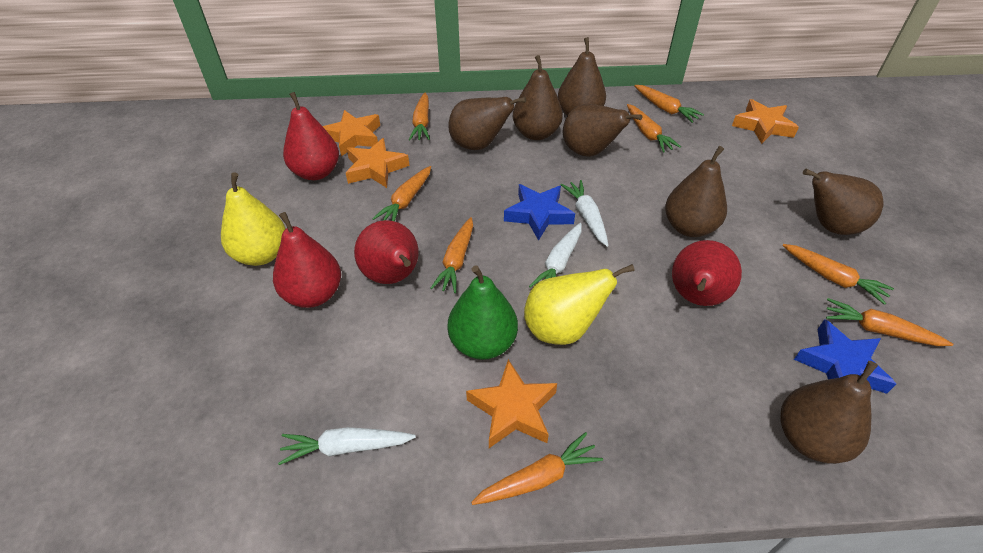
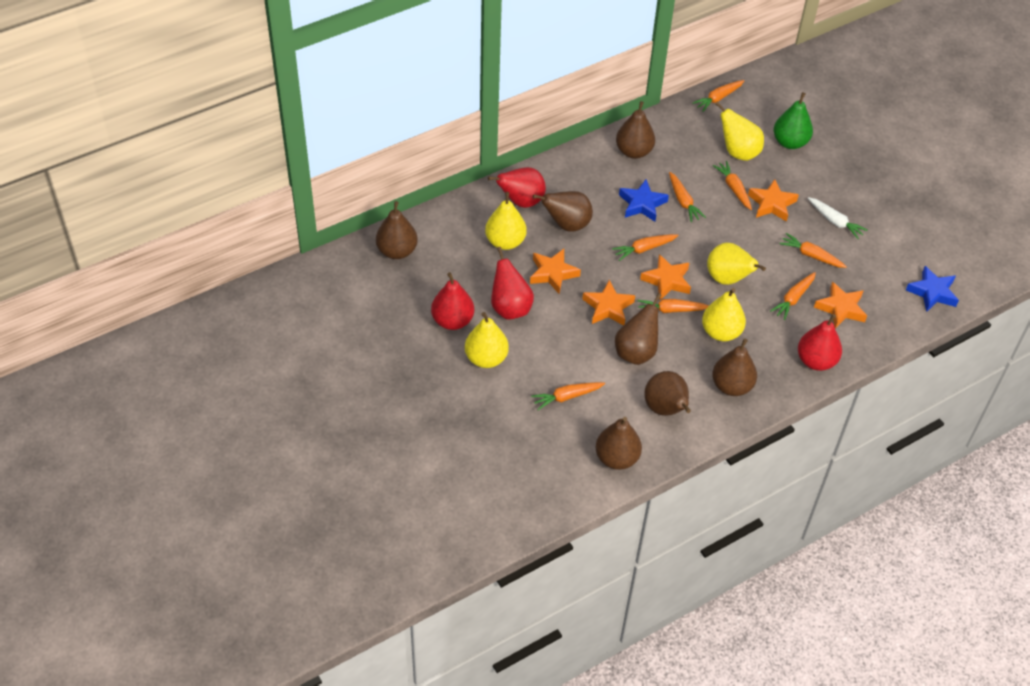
orange star: 4 -> 5
white carrot: 3 -> 1
yellow pear: 2 -> 5

